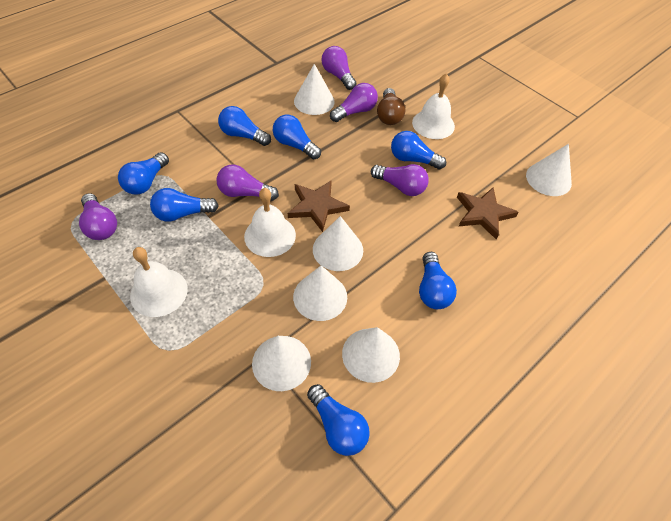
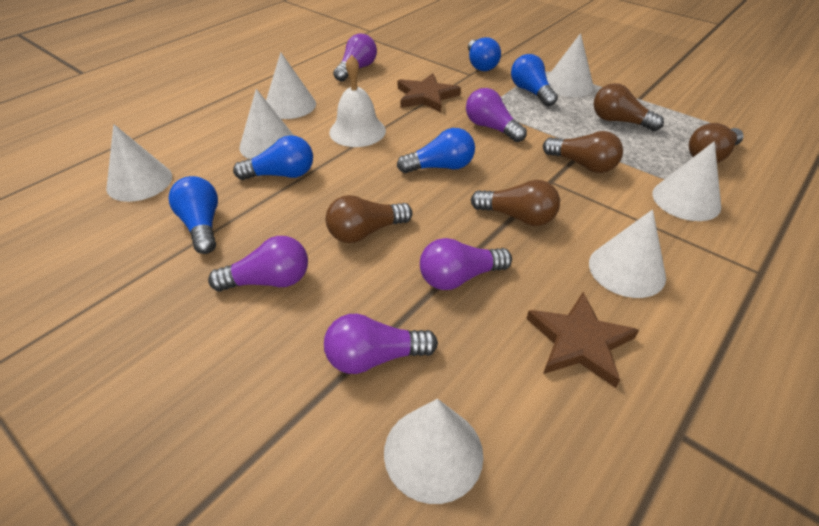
blue light bulb: 7 -> 5
brown light bulb: 1 -> 5
white bell: 3 -> 1
white cone: 6 -> 7

